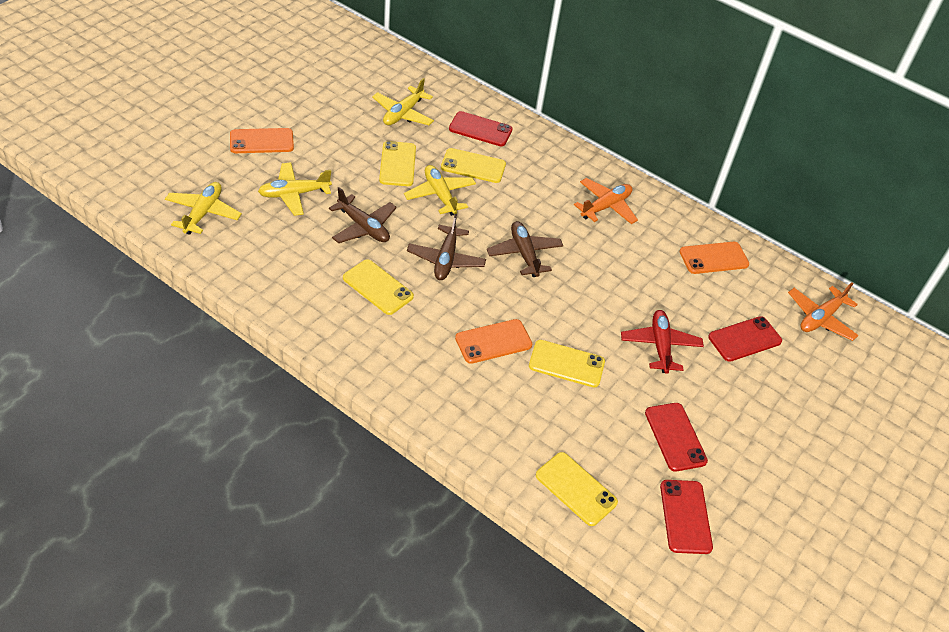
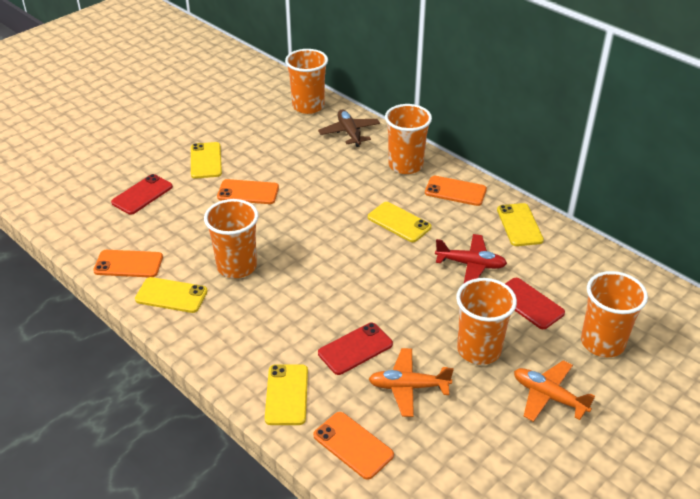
brown plane: 3 -> 1
orange cup: 0 -> 5
orange phone: 3 -> 4
red phone: 4 -> 3
yellow plane: 4 -> 0

